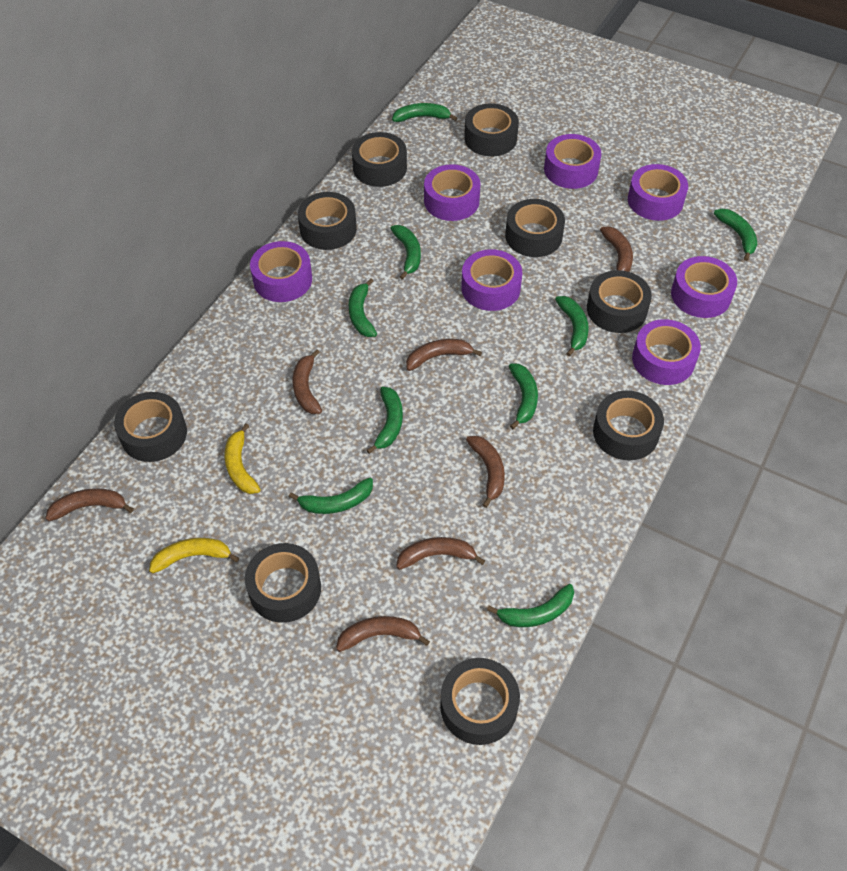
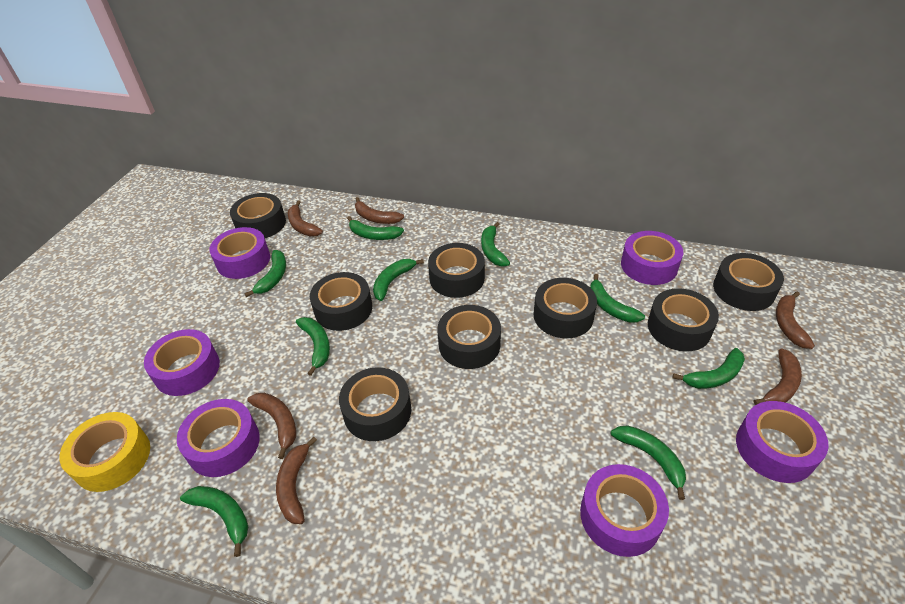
black tape: 9 -> 8
brown banana: 7 -> 6
purple tape: 7 -> 6
yellow banana: 2 -> 0
yellow tape: 0 -> 1

